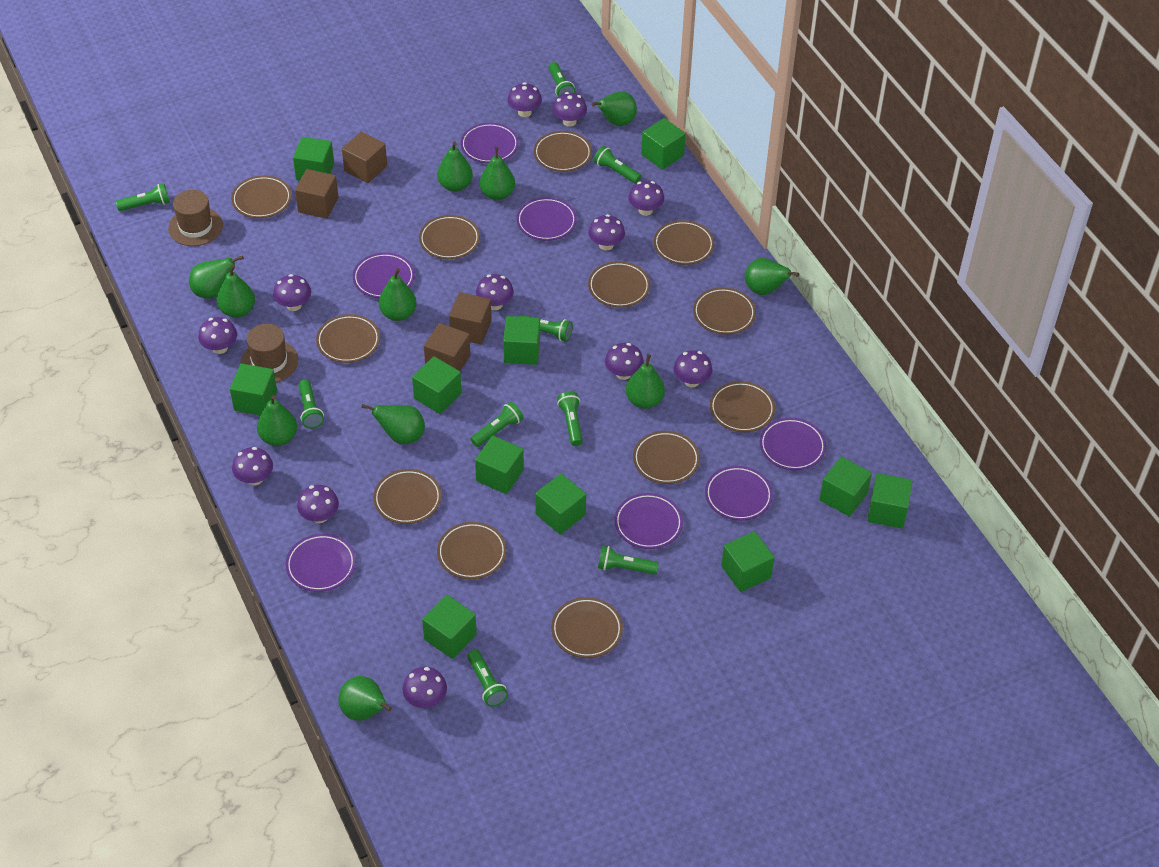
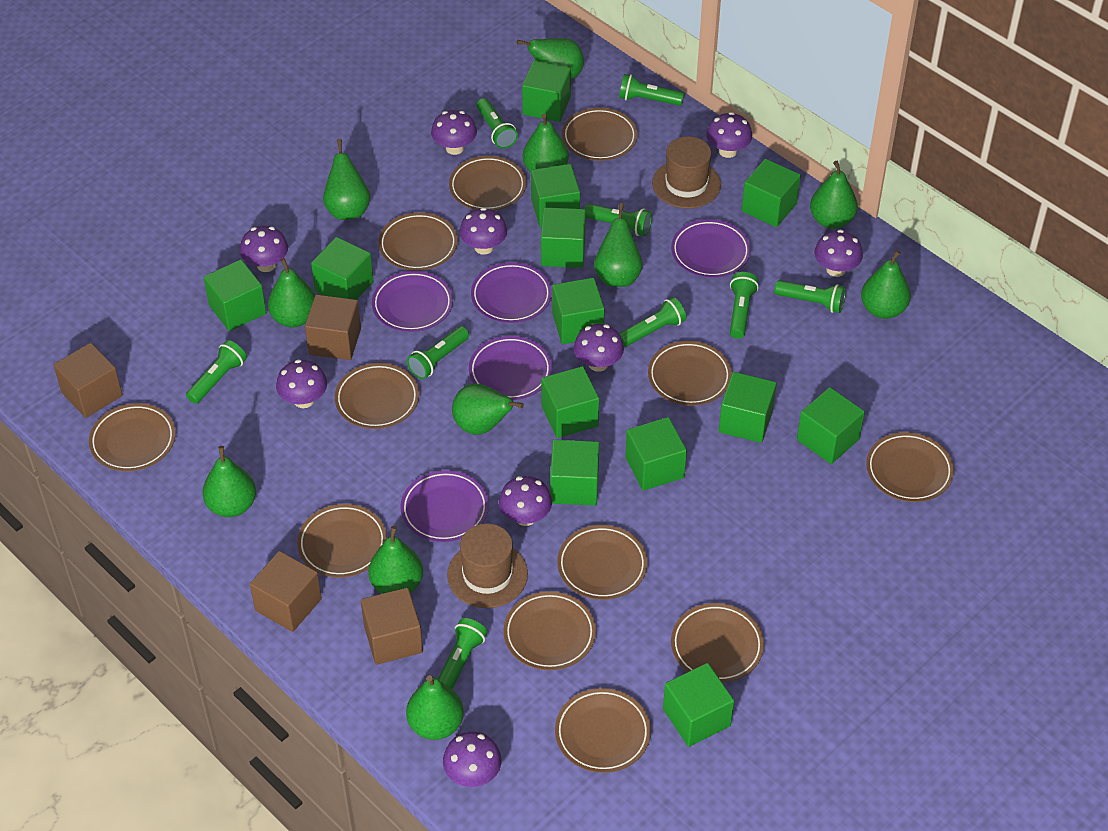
green cube: 11 -> 13
purple mushroom: 12 -> 9
purple plate: 7 -> 5

